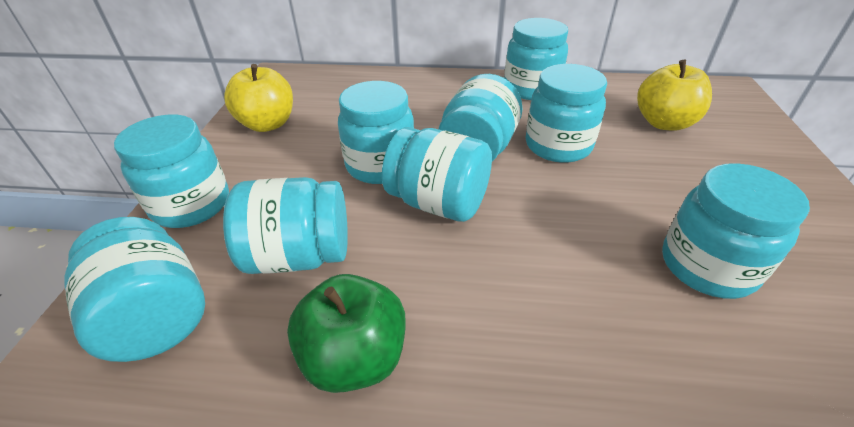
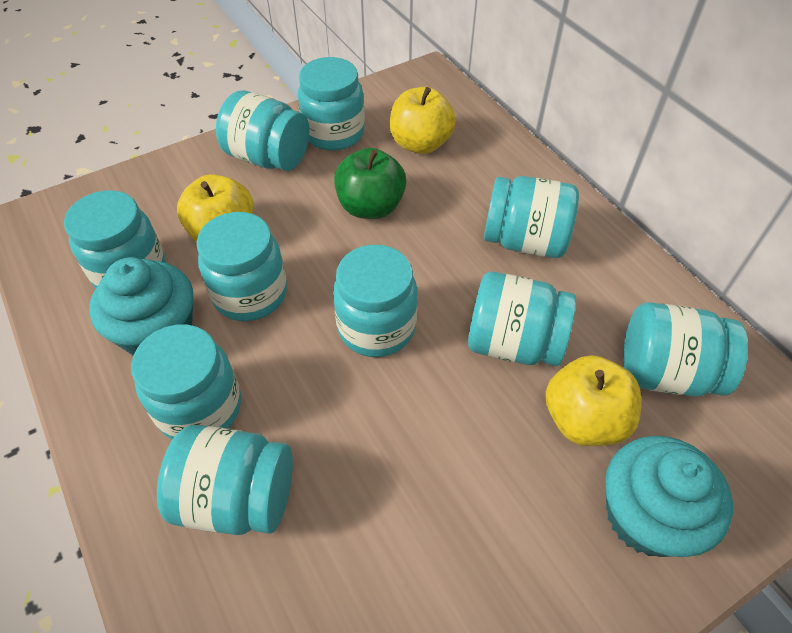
turquoise cupcake: 0 -> 2
turquoise jar: 9 -> 10
yellow apple: 2 -> 3

